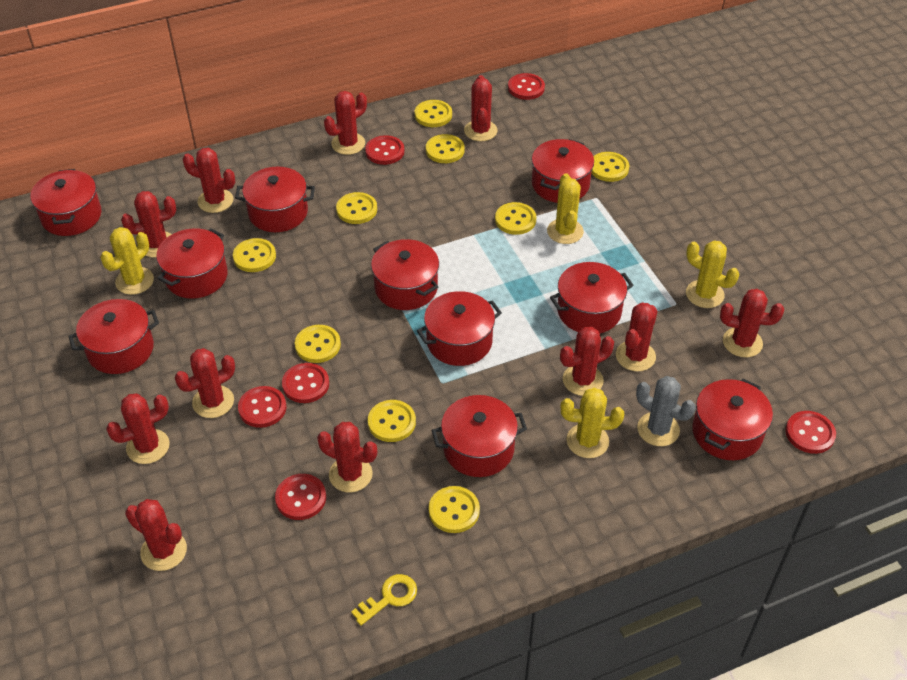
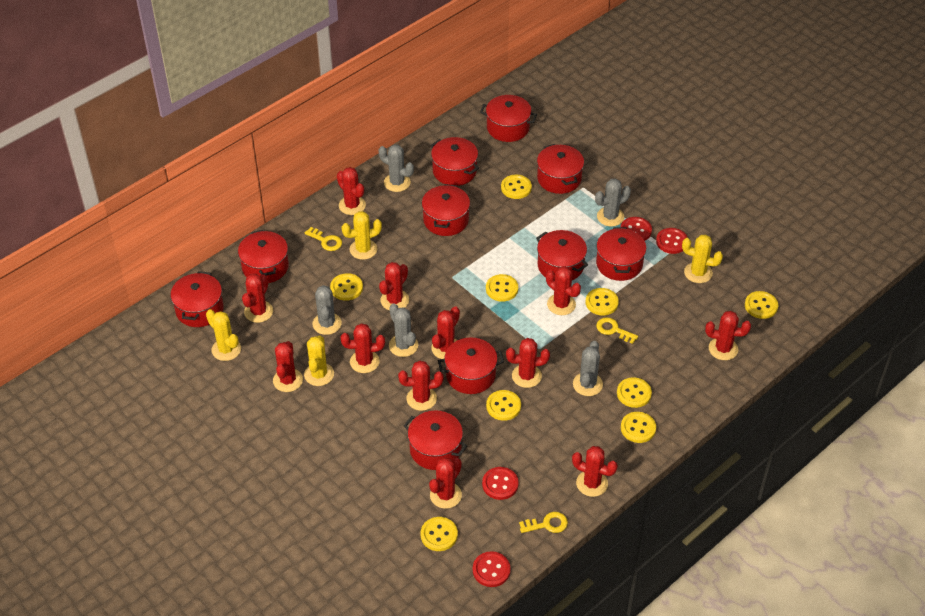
grey cactus: 1 -> 5
red button: 6 -> 4
red cactus: 11 -> 12
yellow key: 1 -> 3

